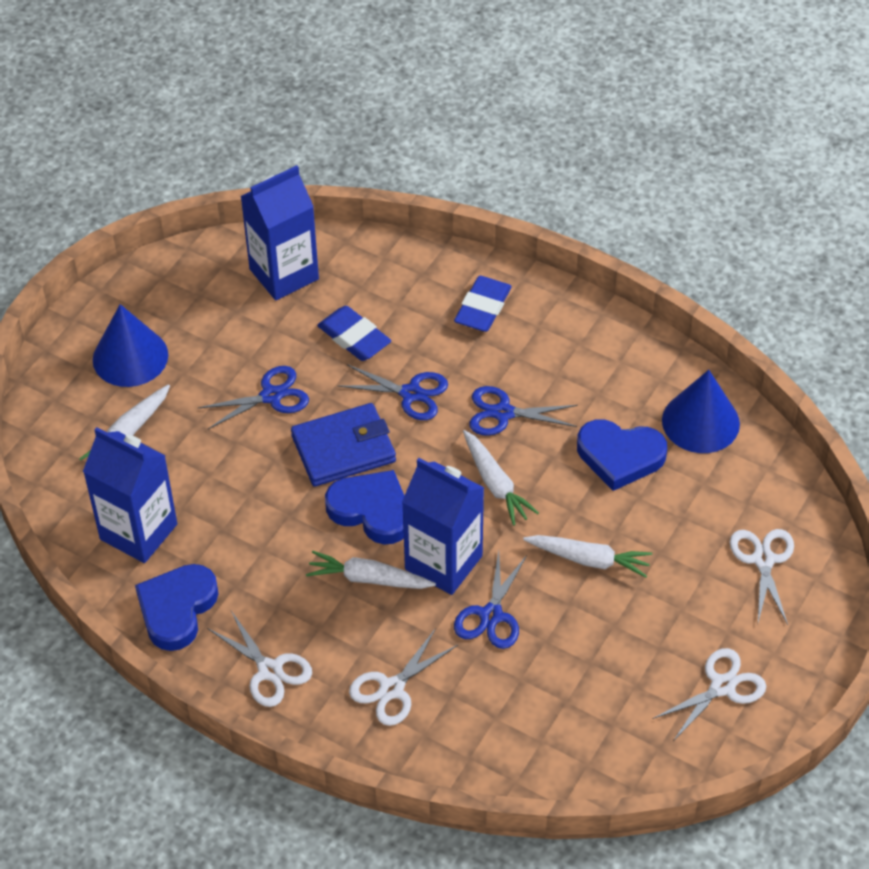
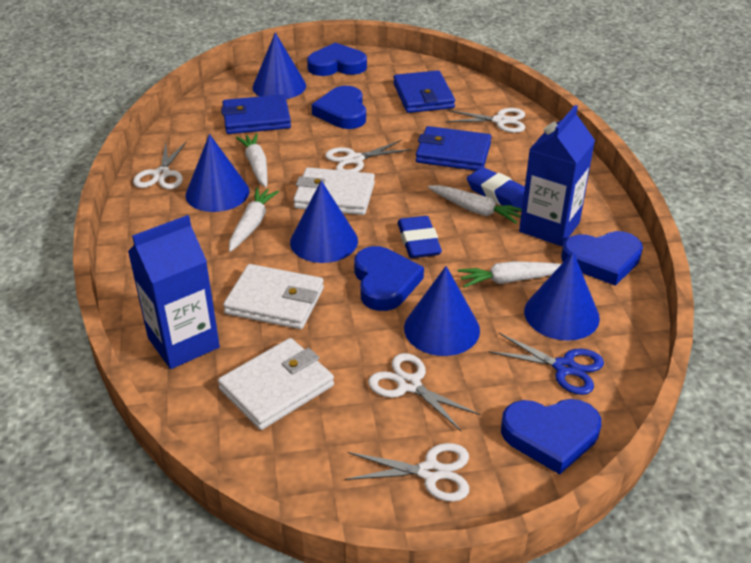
blue carton: 3 -> 2
blue cone: 2 -> 5
blue heart: 3 -> 5
blue scissors: 4 -> 1
blue wallet: 1 -> 3
white scissors: 4 -> 5
white wallet: 0 -> 3

